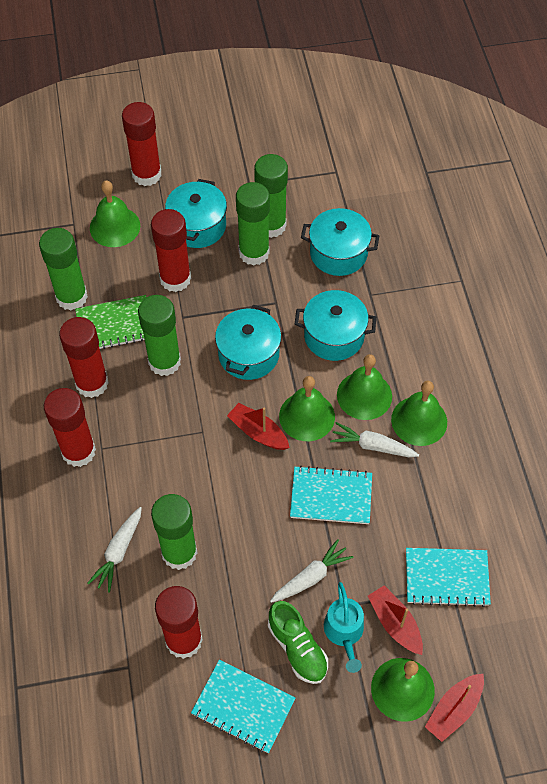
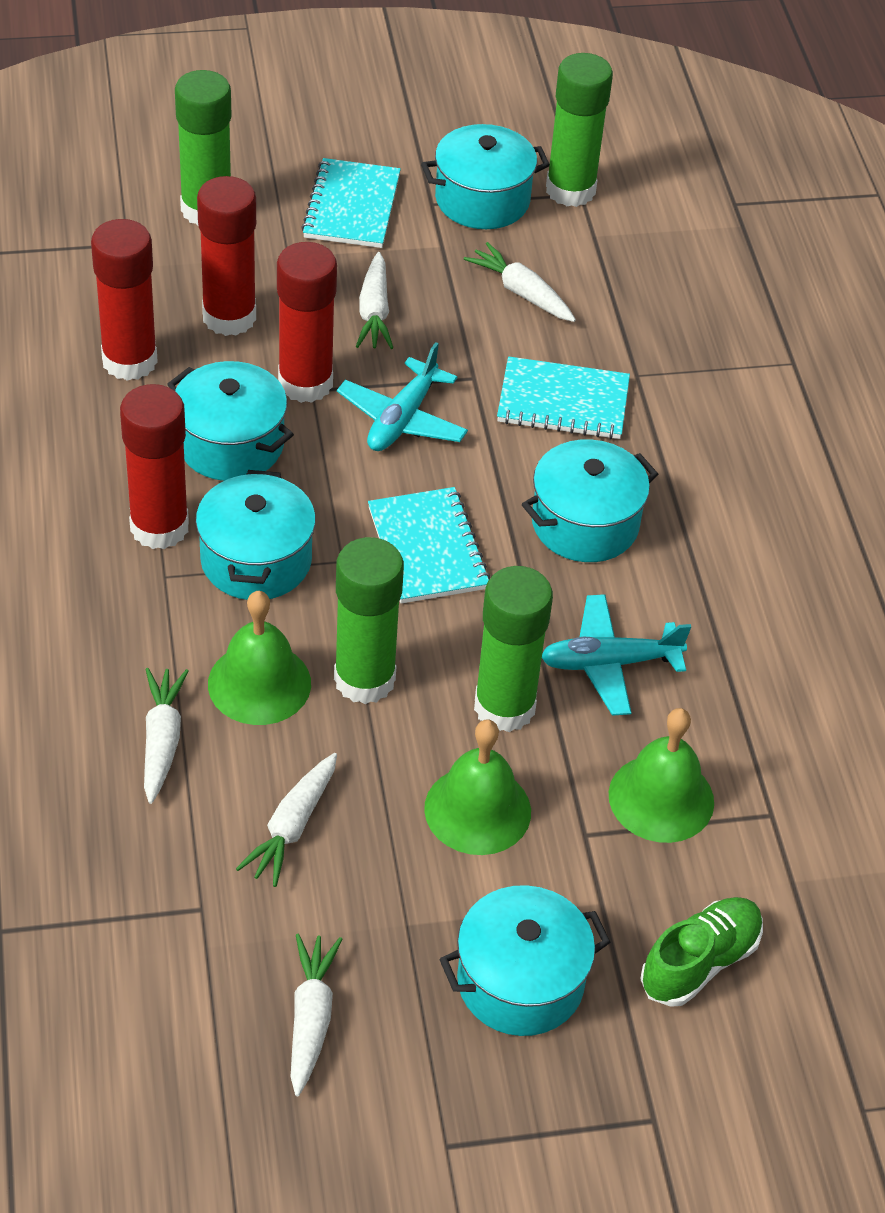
green bell: 5 -> 3
green glue stick: 5 -> 4
green notebook: 1 -> 0
red boat: 3 -> 0
red glue stick: 5 -> 4
turquoise plane: 0 -> 2
turquoise pot: 4 -> 5
turquoise watering can: 1 -> 0
white carrot: 3 -> 5

